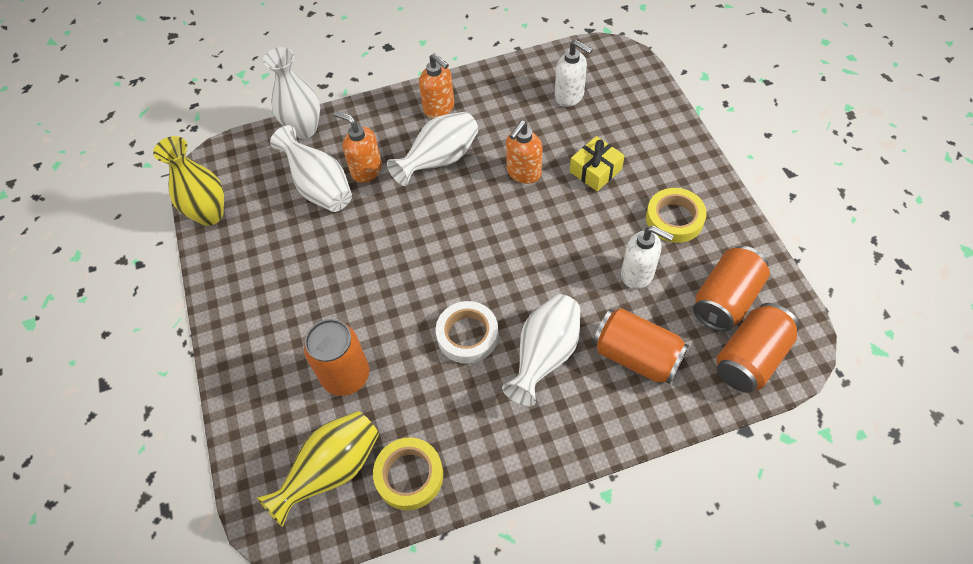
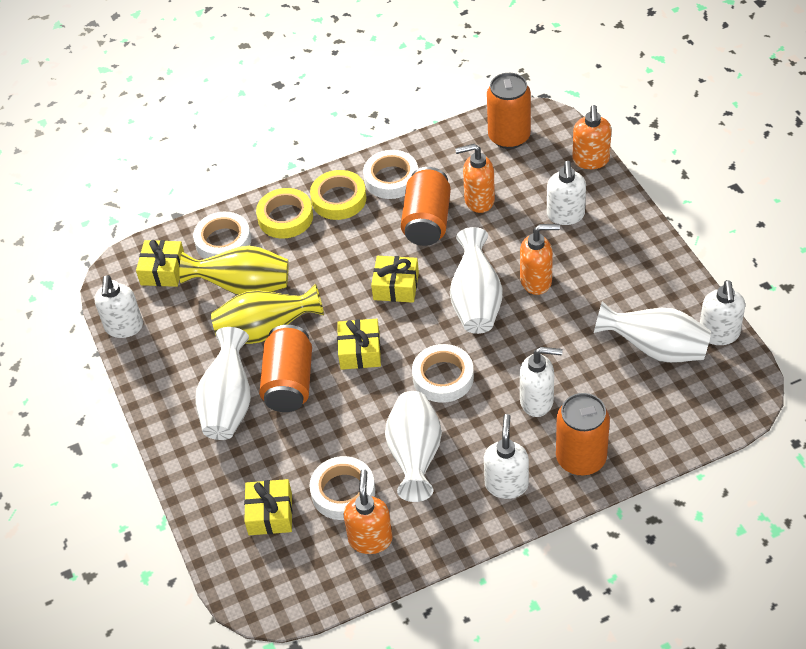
orange soap dispenser: 3 -> 4
white soap dispenser: 2 -> 5
white tape: 1 -> 4
yellow gift: 1 -> 4

